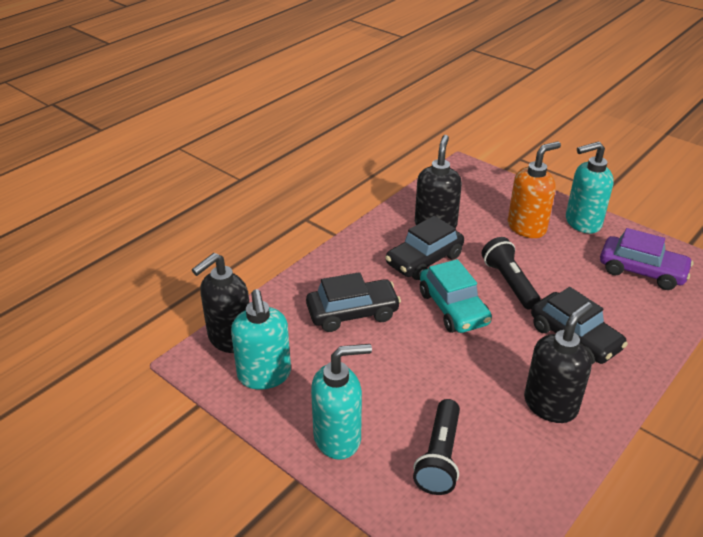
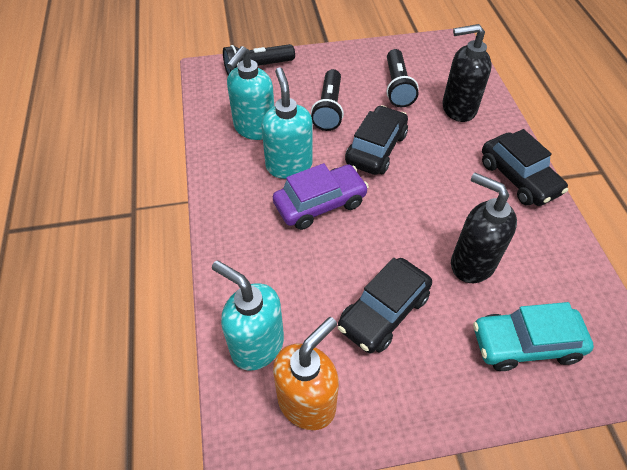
black flashlight: 2 -> 3
black soap dispenser: 3 -> 2

